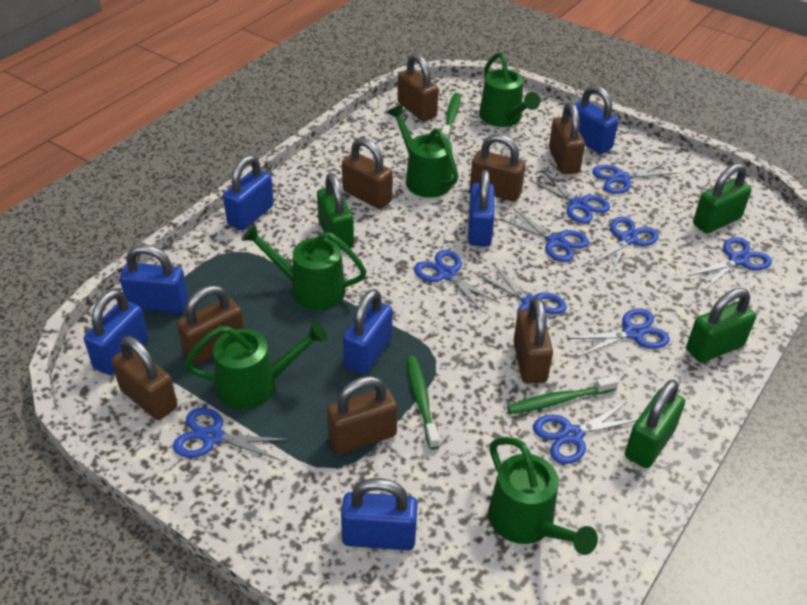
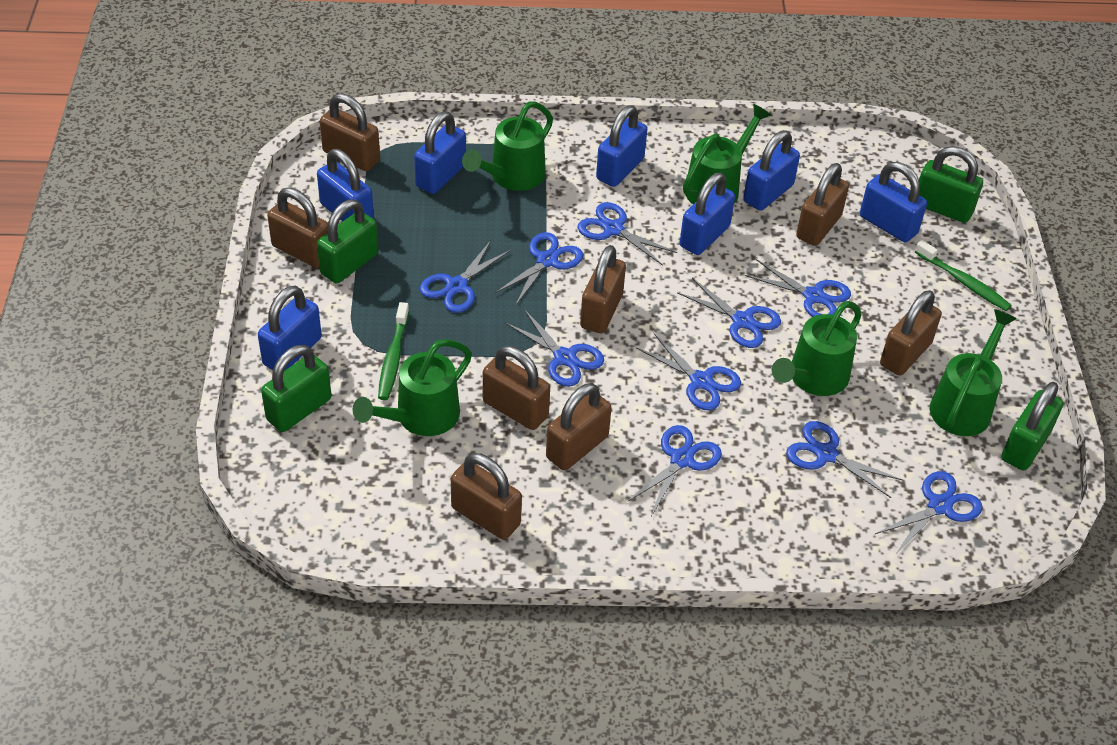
green toothbrush: 3 -> 2

